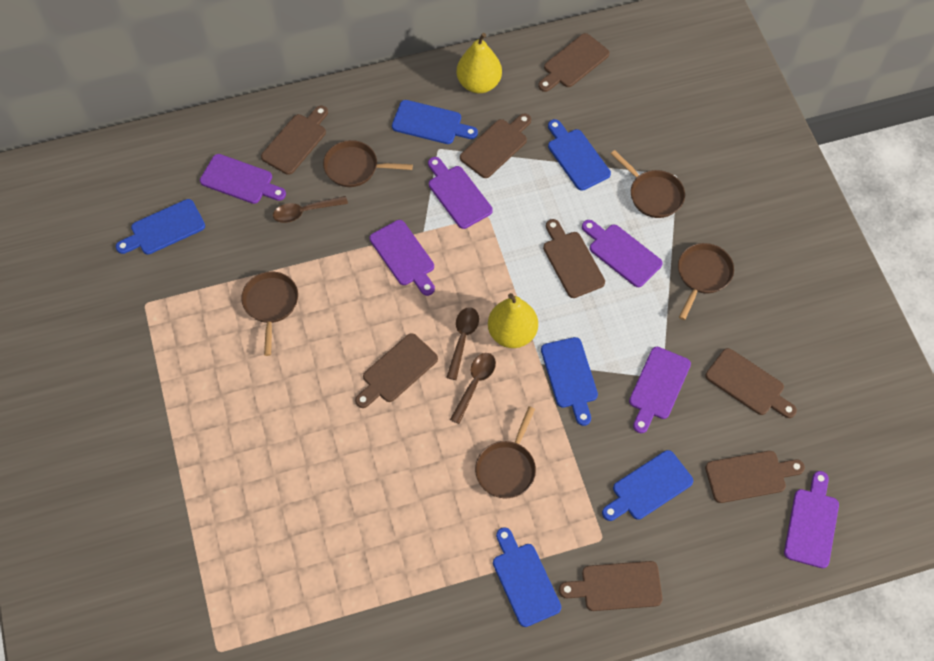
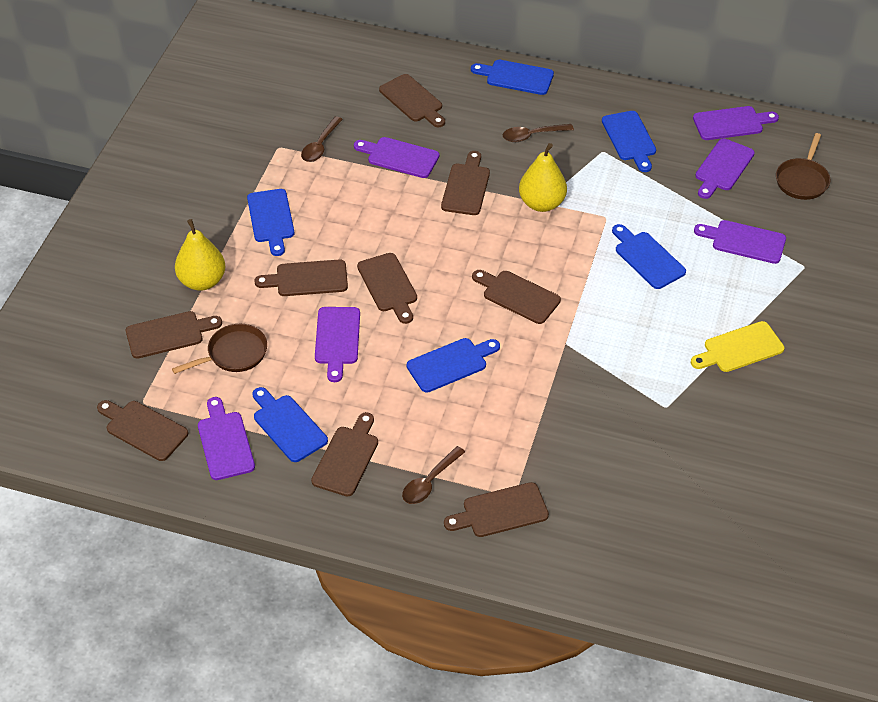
brown cutting board: 8 -> 9
brown pan: 5 -> 2
yellow cutting board: 0 -> 1

